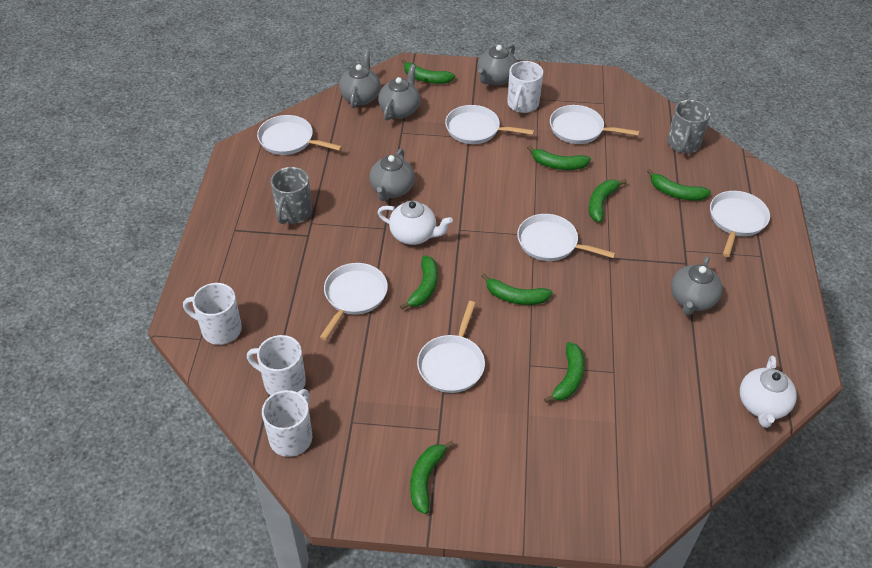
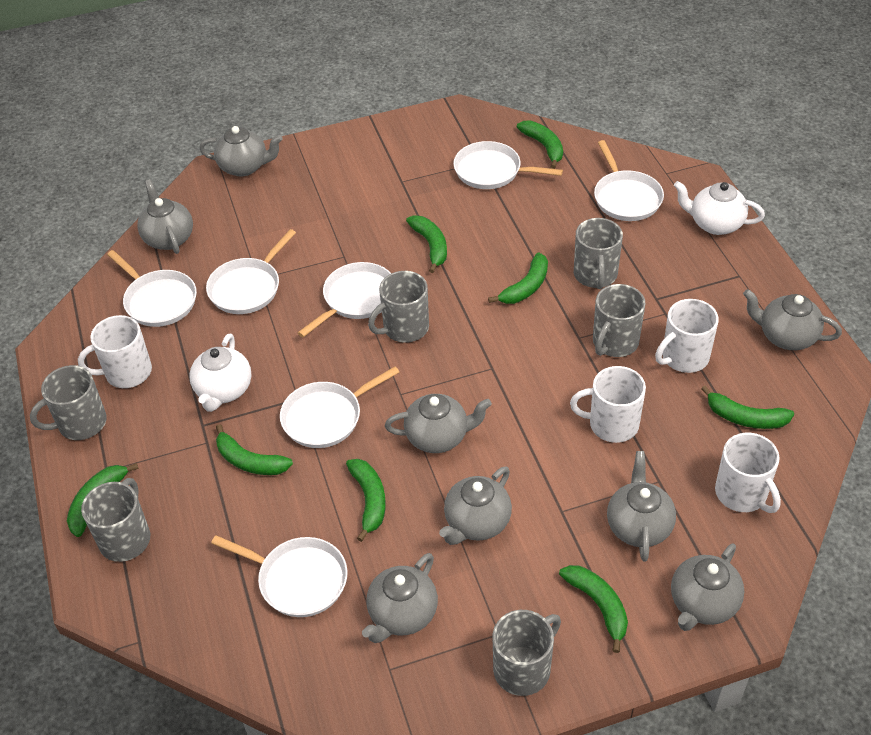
grey mug: 2 -> 6
grey teapot: 5 -> 8

